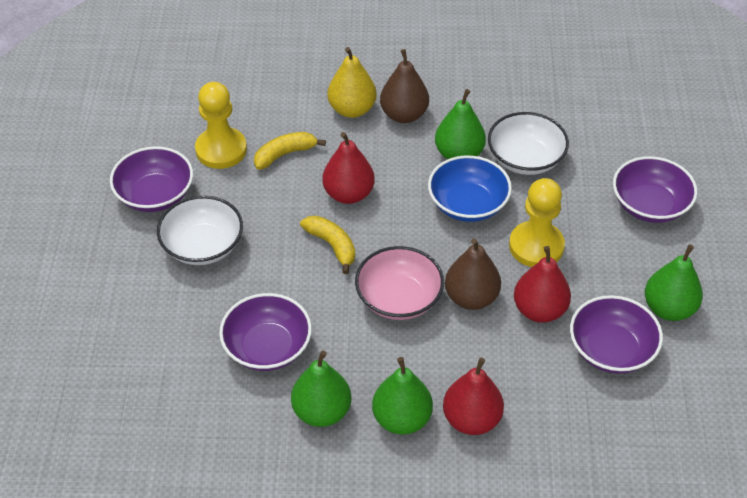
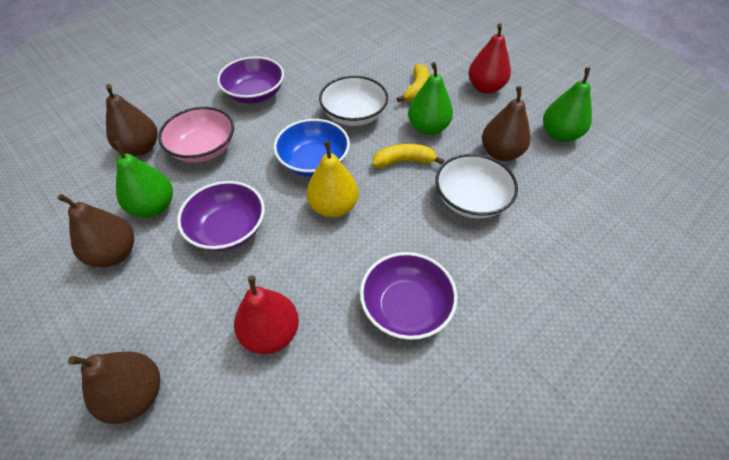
brown pear: 2 -> 4
green pear: 4 -> 3
purple bowl: 4 -> 3
red pear: 3 -> 2
yellow pawn: 2 -> 0

